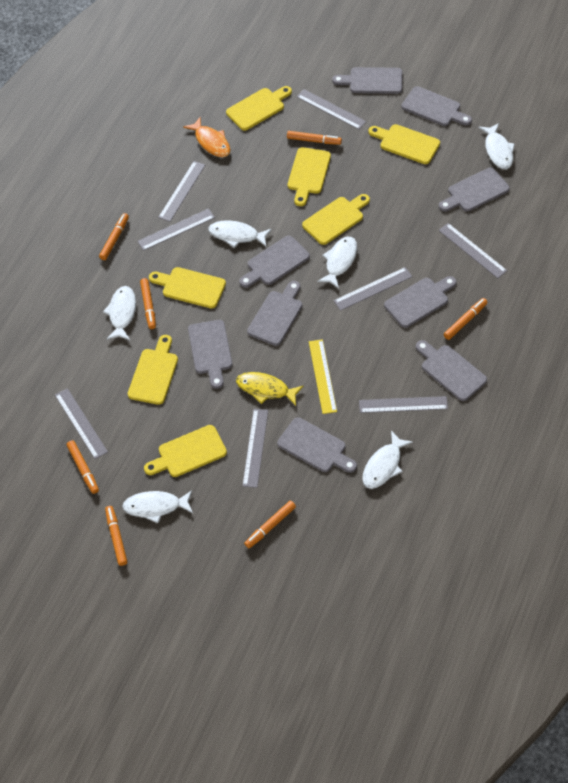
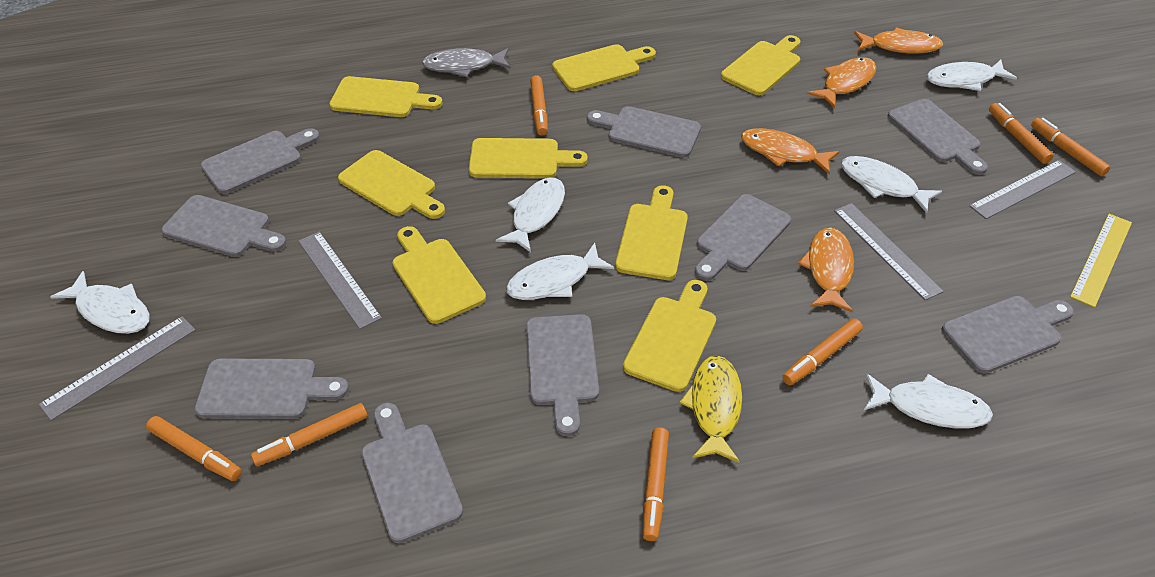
grey fish: 0 -> 1
grey ruler: 8 -> 4
orange fish: 1 -> 4
yellow cutting board: 7 -> 8

